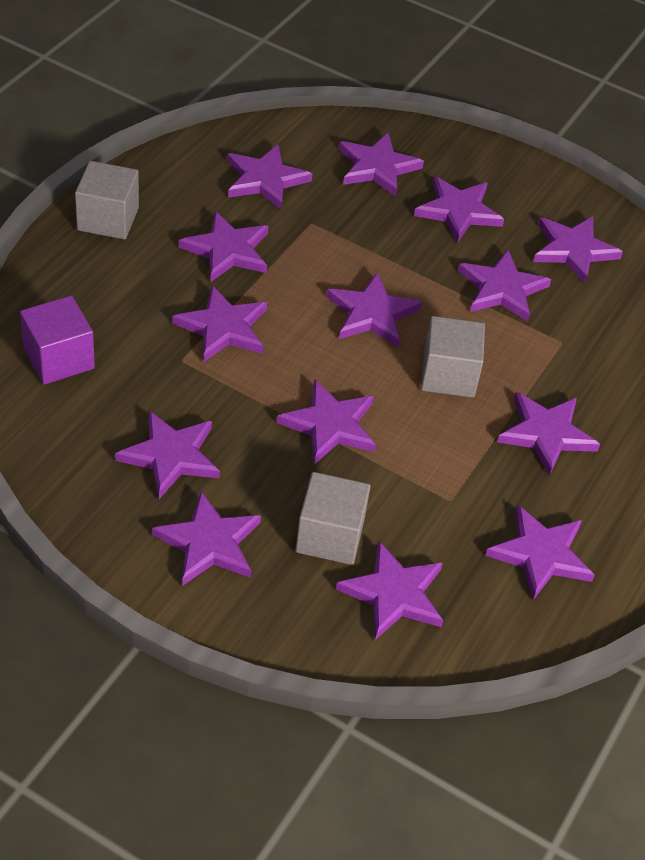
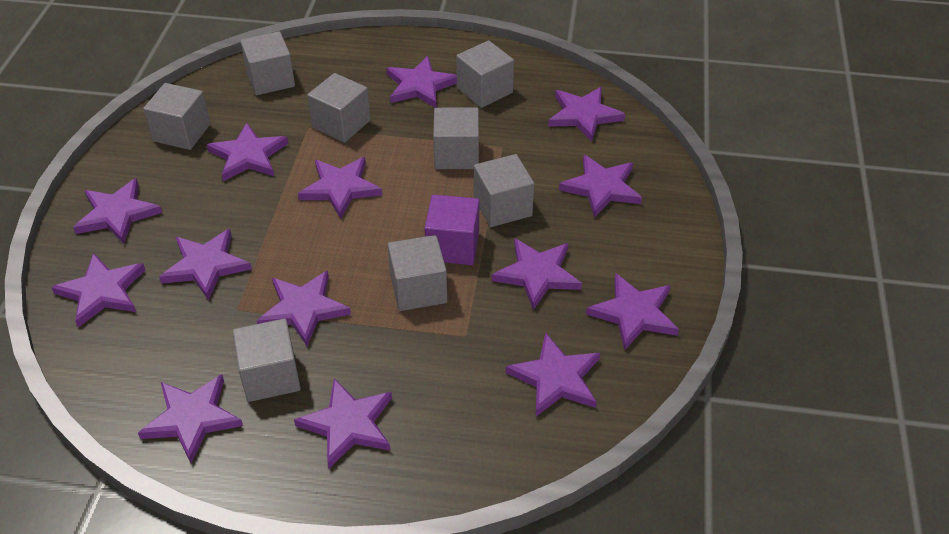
grey cube: 3 -> 8

